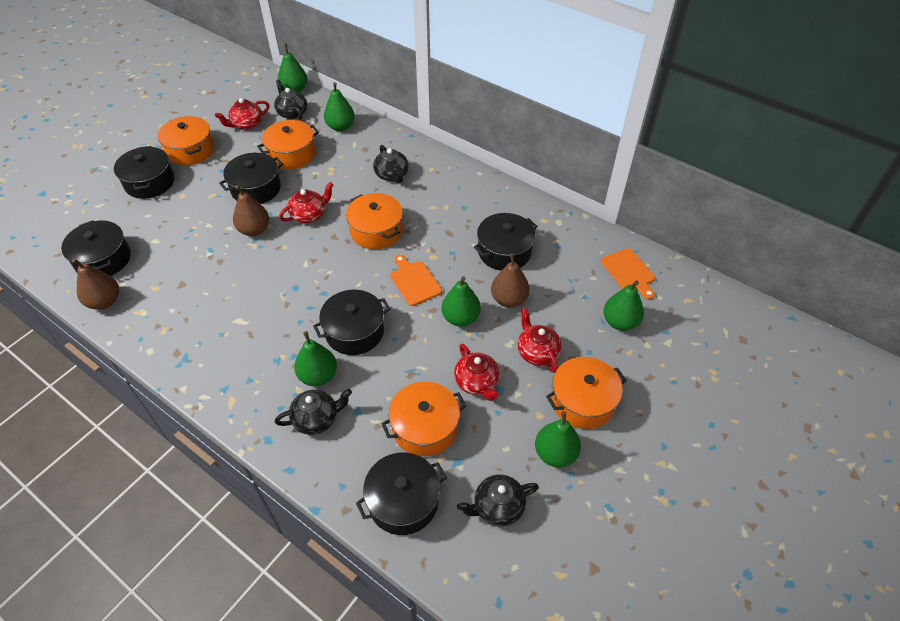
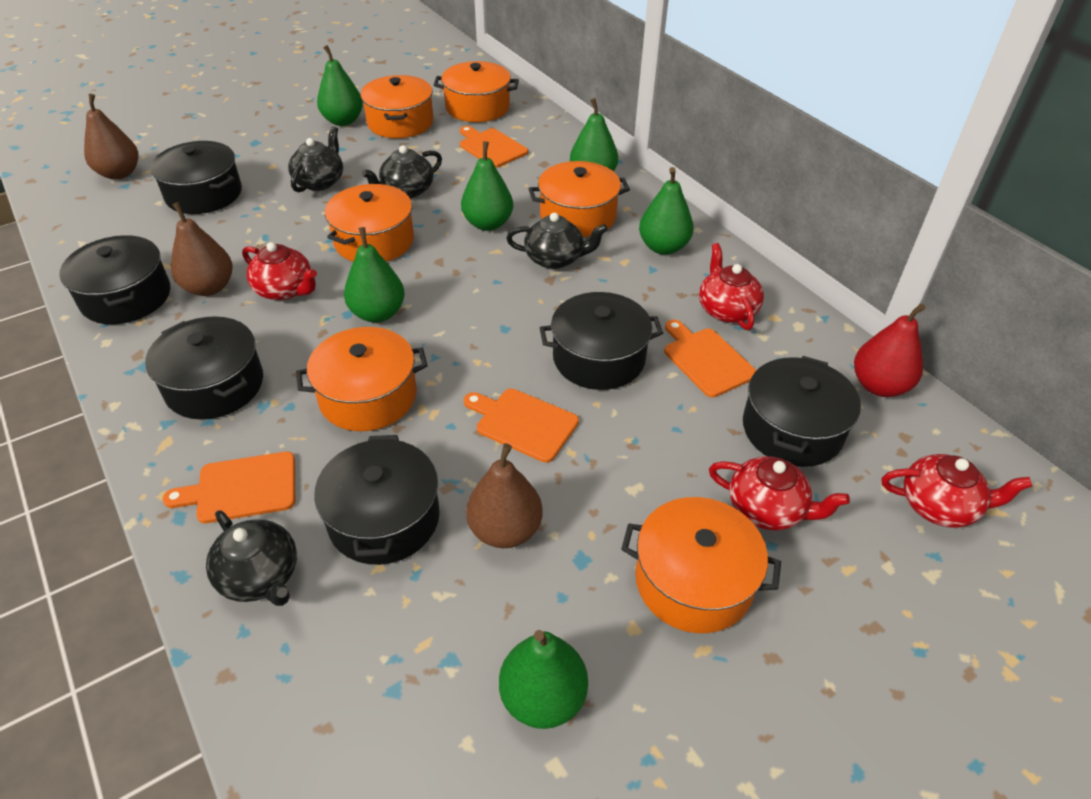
orange cutting board: 2 -> 4
orange pot: 5 -> 6
red pear: 0 -> 1

